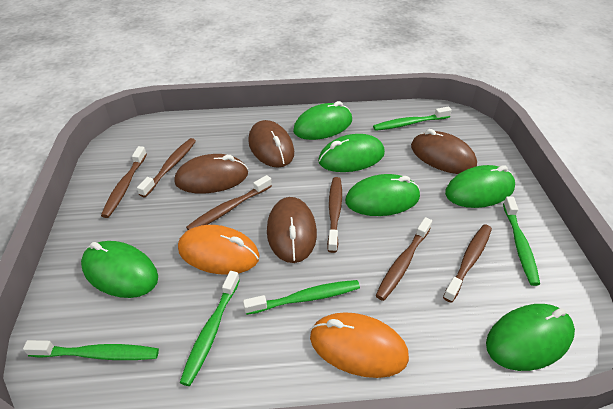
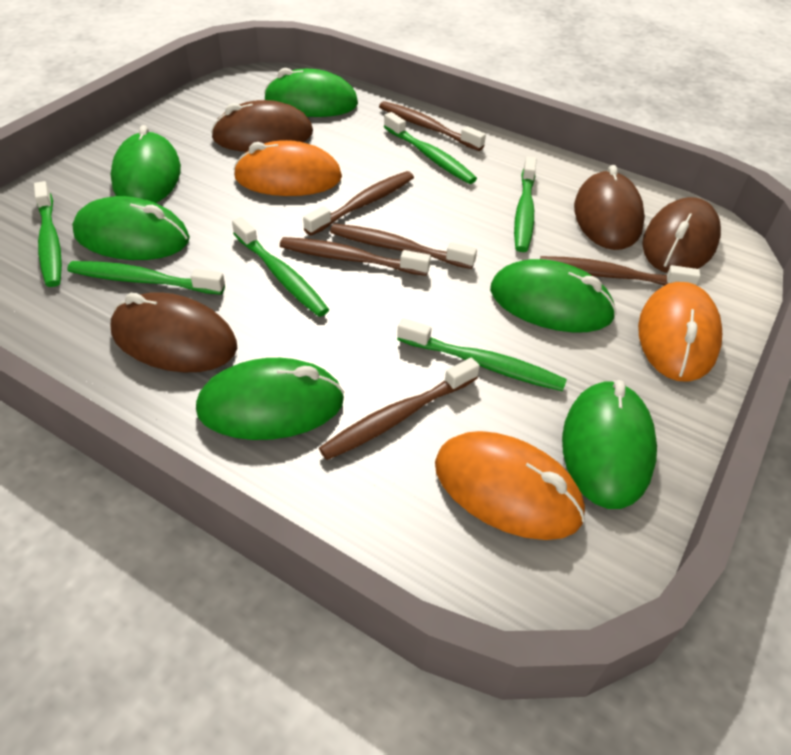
green toothbrush: 5 -> 6
orange mouse: 2 -> 3

